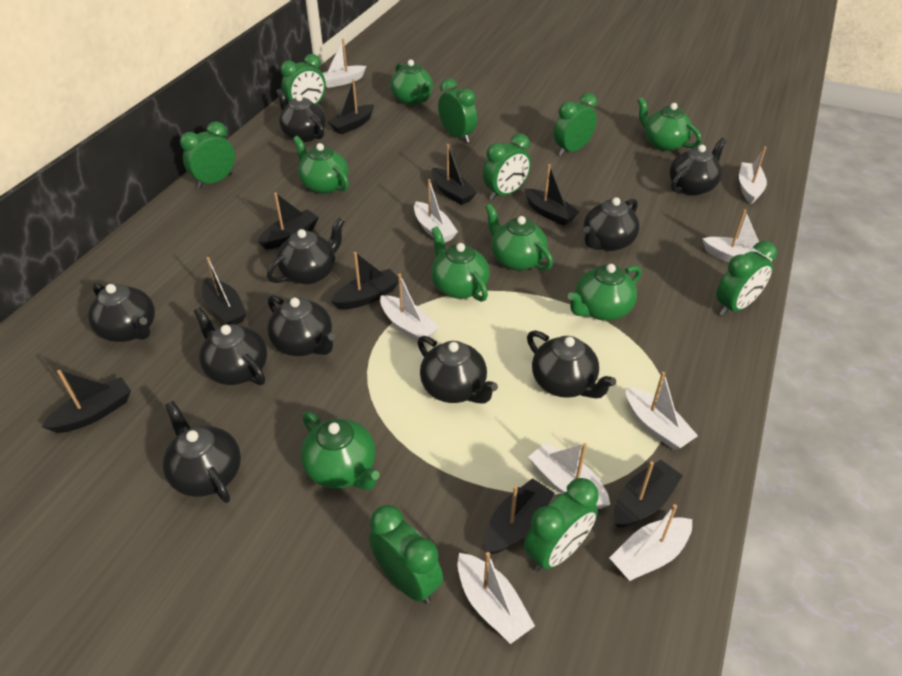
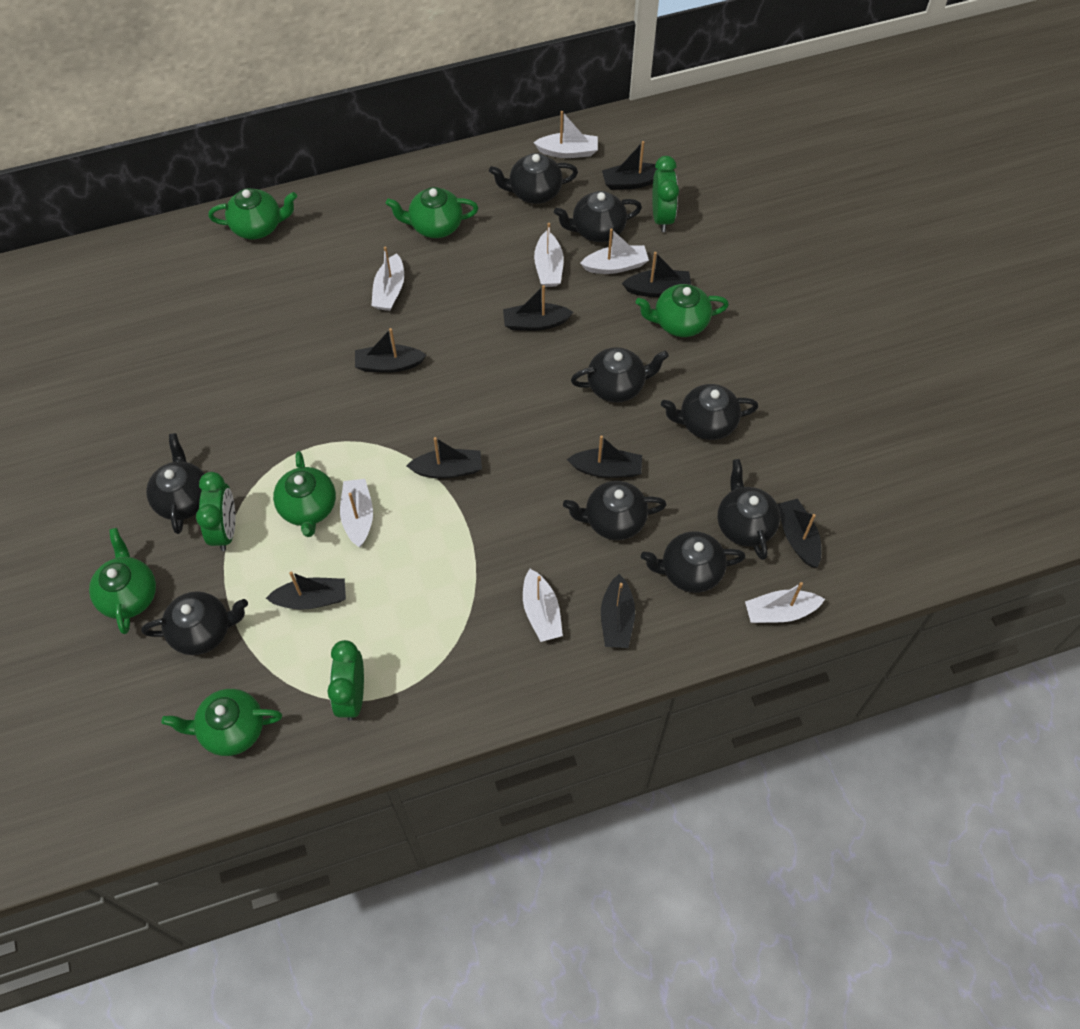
black teapot: 10 -> 9
green clock: 8 -> 3
green teapot: 7 -> 6
white boat: 9 -> 7

